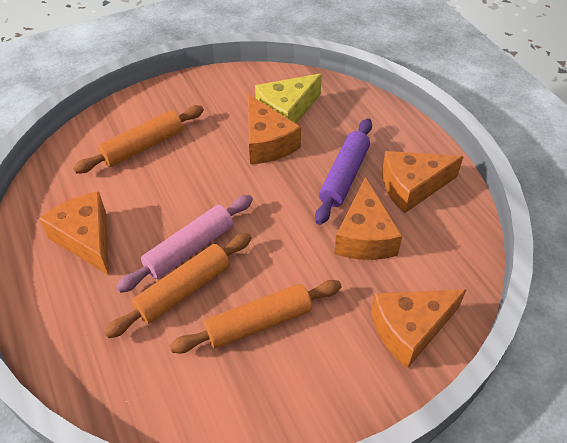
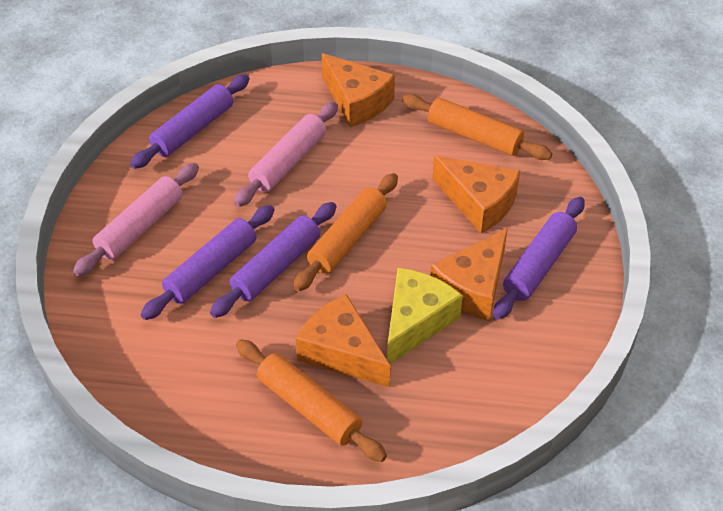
orange cheese: 5 -> 4
pink rolling pin: 1 -> 2
purple rolling pin: 1 -> 4

